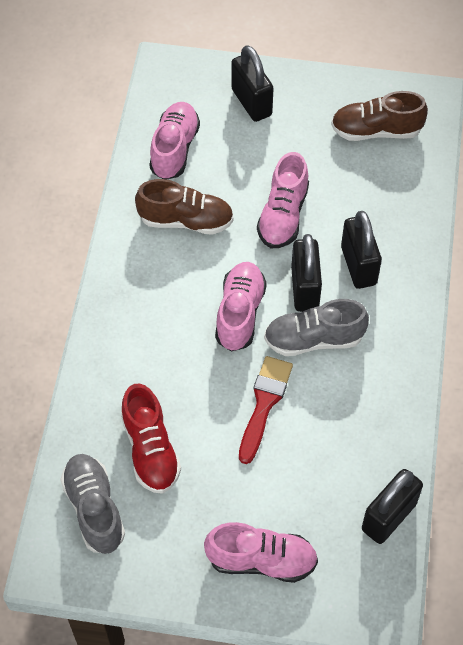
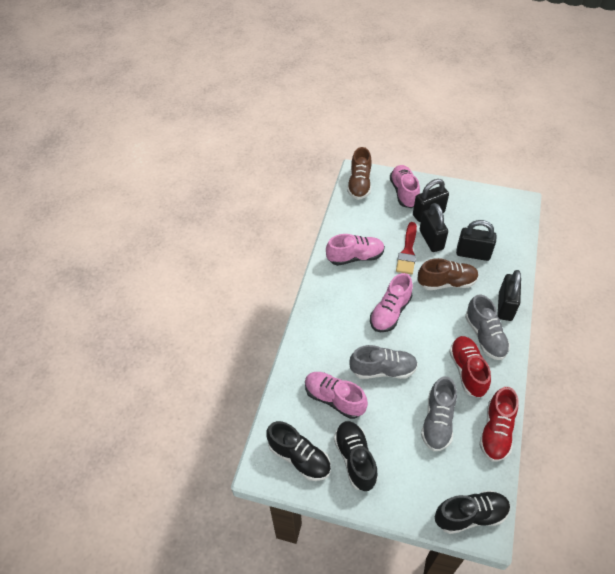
black shoe: 0 -> 3
grey shoe: 2 -> 3
red shoe: 1 -> 2

